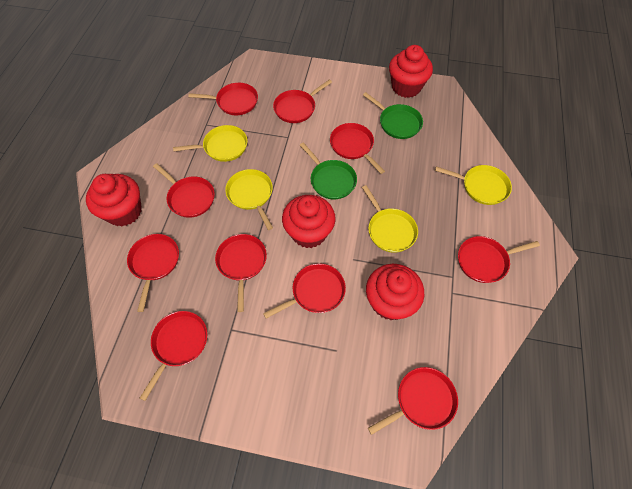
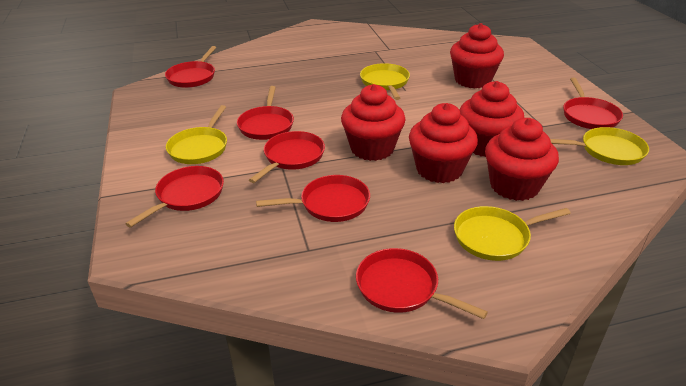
green pan: 2 -> 0
red cupcake: 4 -> 5
red pan: 10 -> 7

